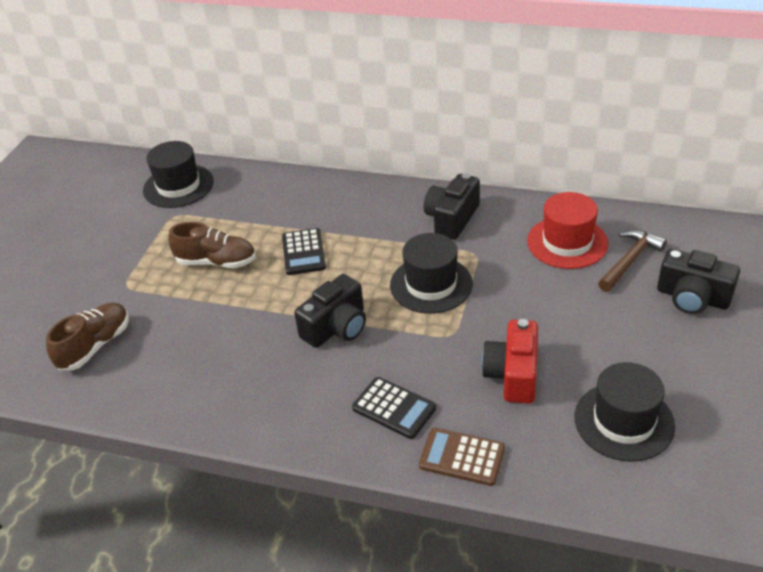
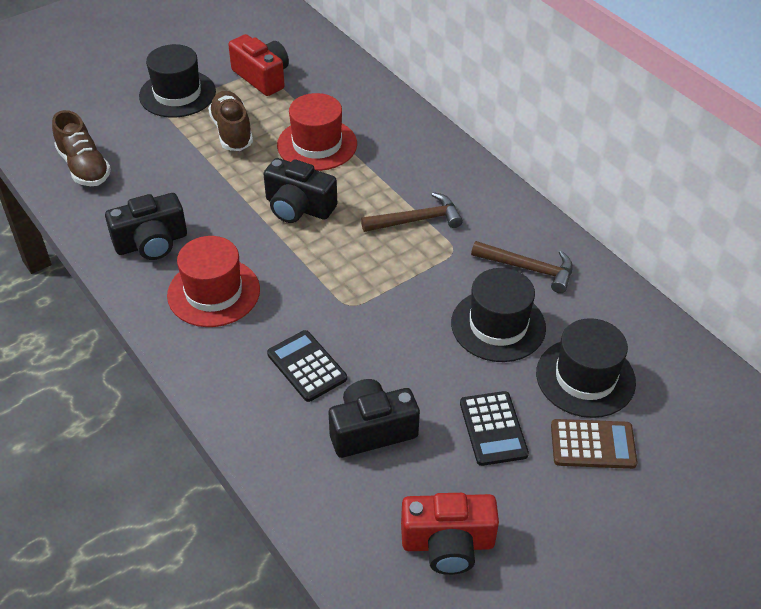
brown hammer: 1 -> 2
red camera: 1 -> 2
red hat: 1 -> 2

